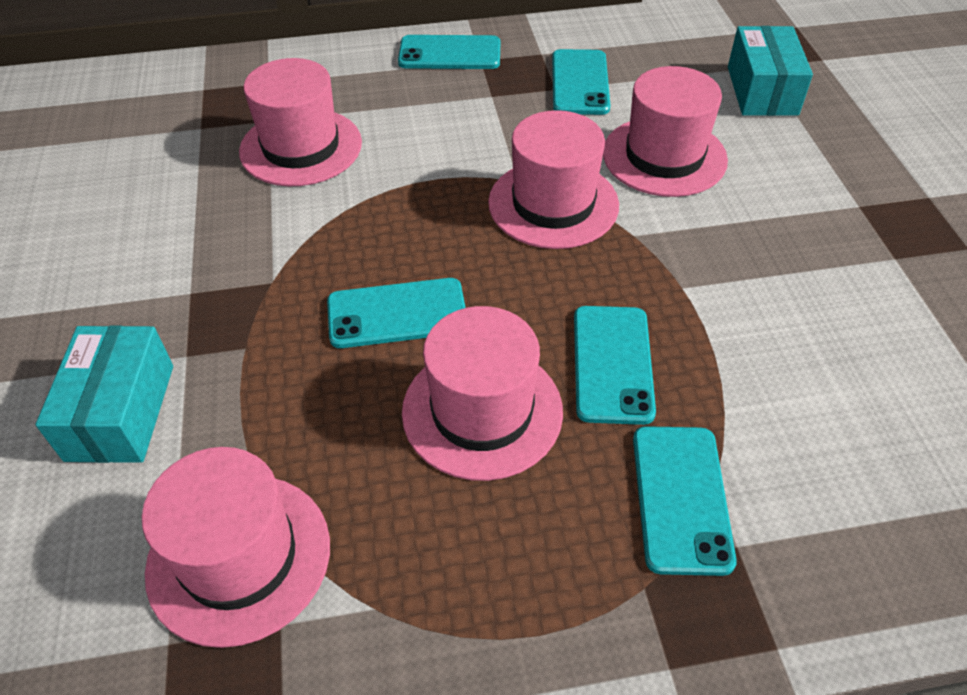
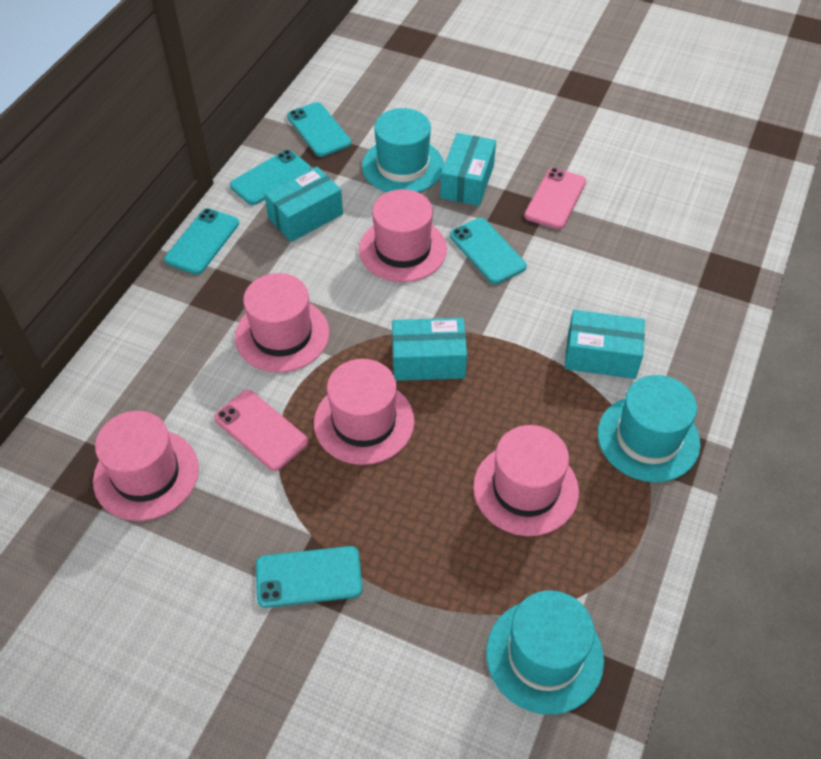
pink phone: 0 -> 2
turquoise box: 2 -> 4
turquoise hat: 0 -> 3

